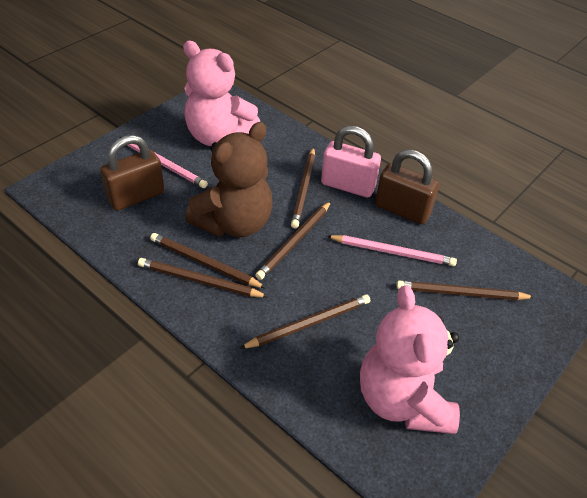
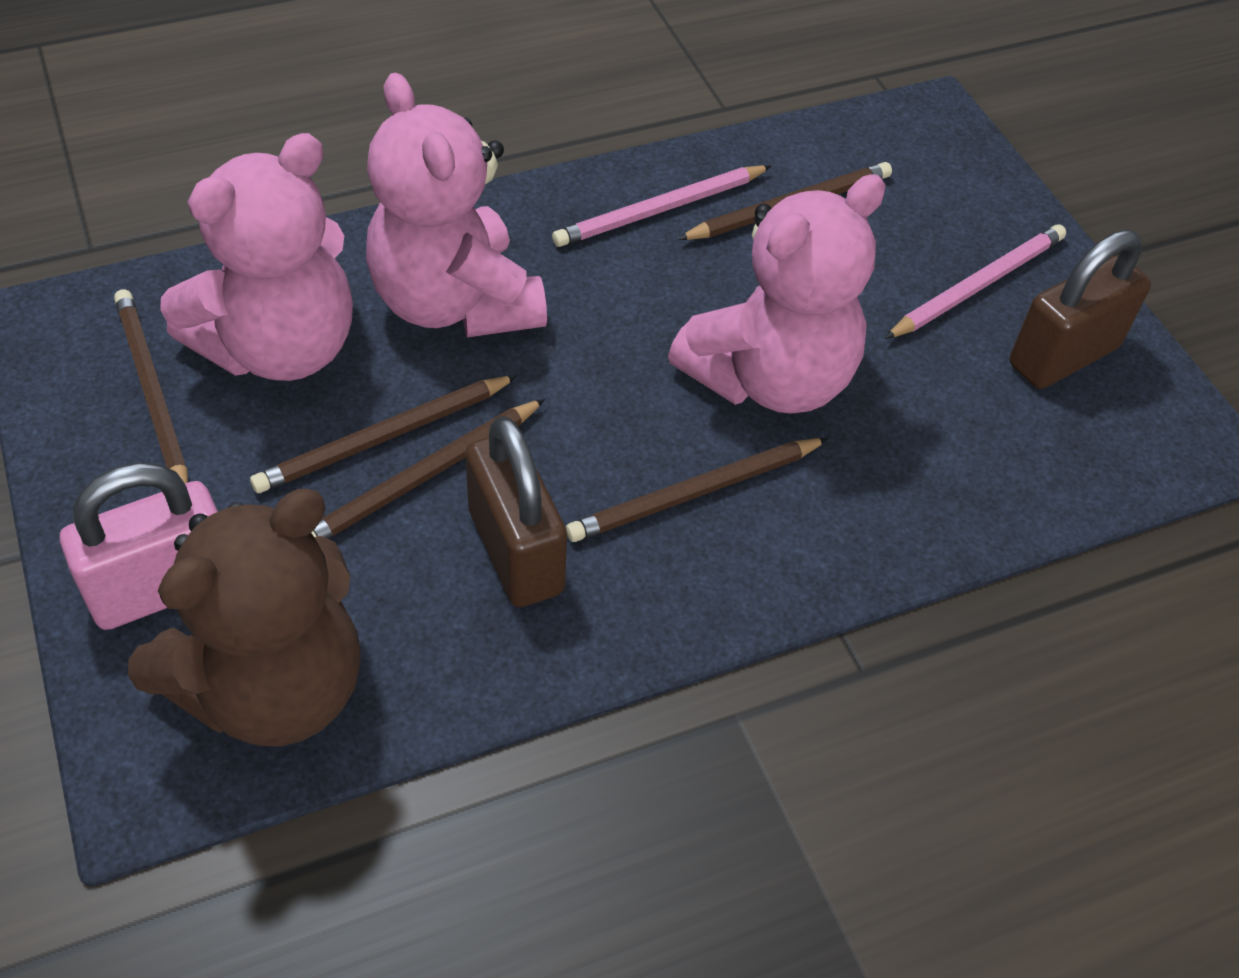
brown pencil: 6 -> 5
pink teddy bear: 2 -> 3

